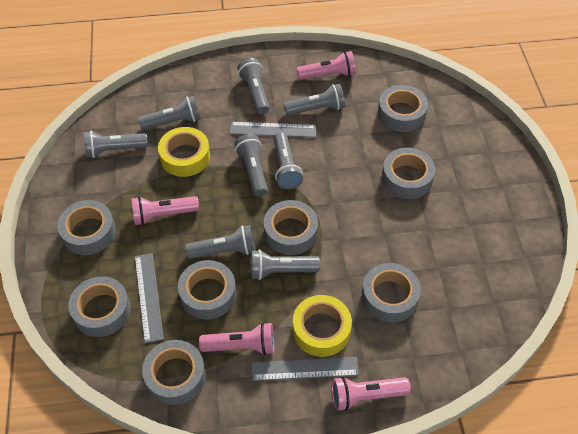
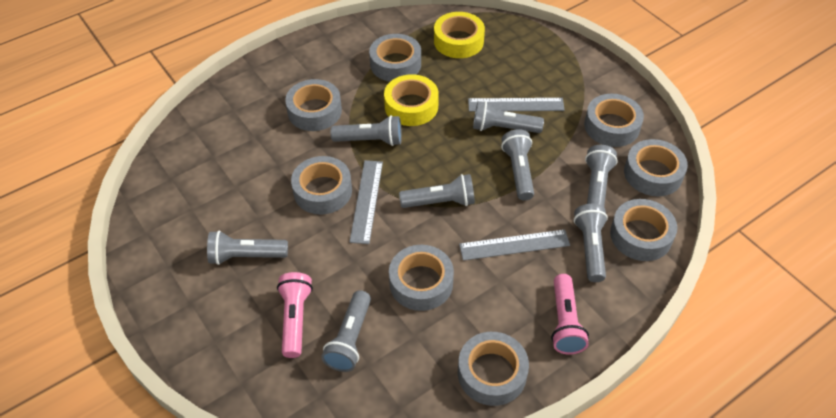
pink flashlight: 4 -> 2

